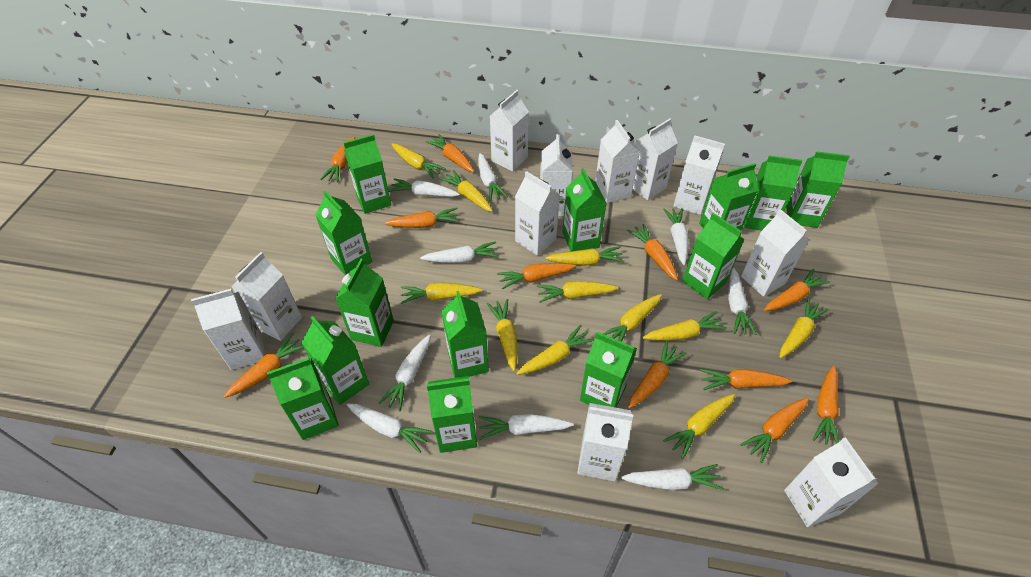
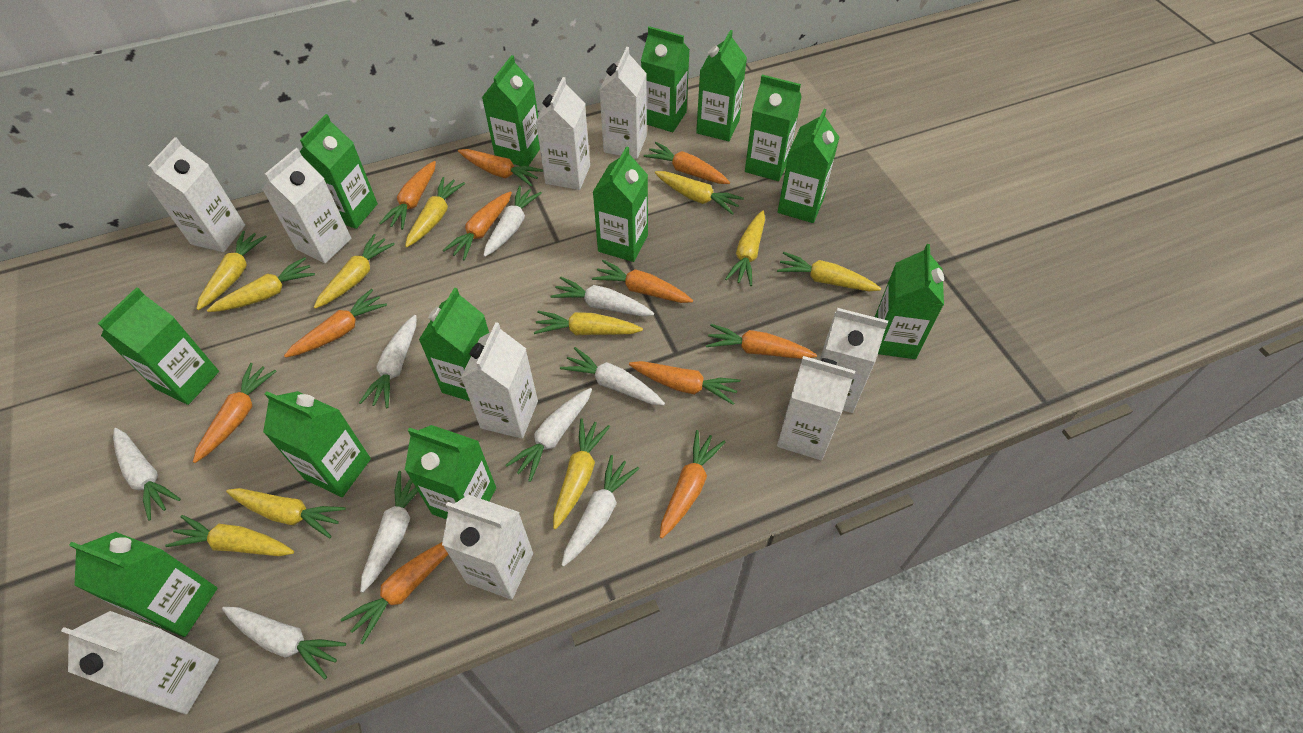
white carton: 11 -> 9

